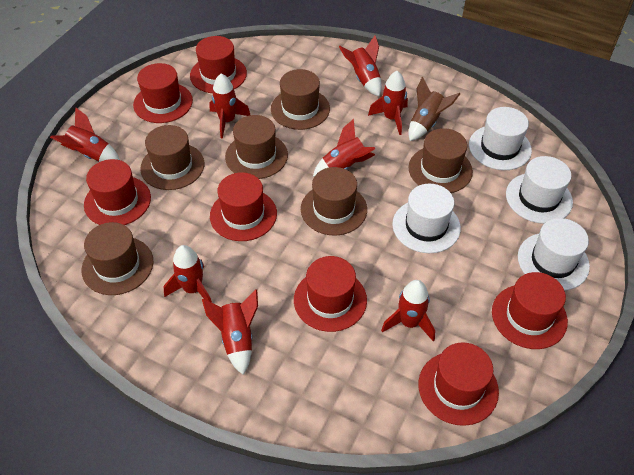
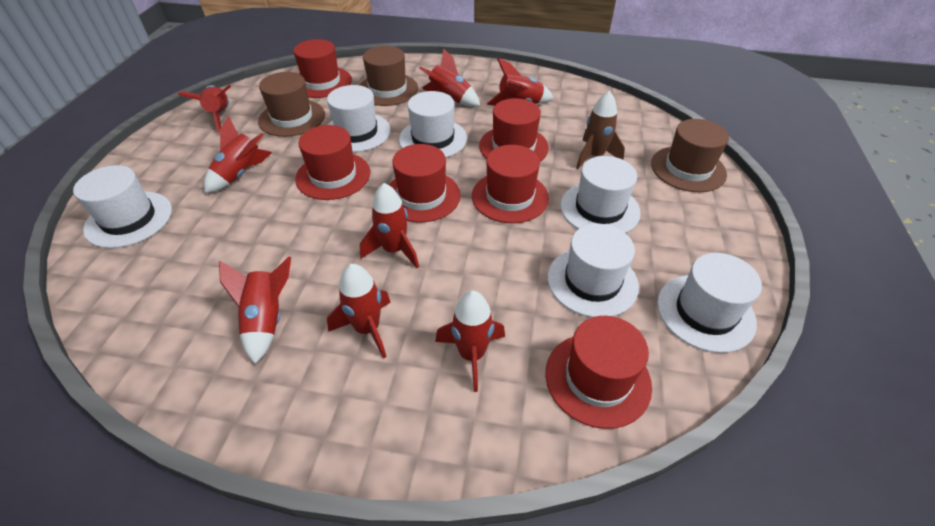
brown hat: 6 -> 3
red hat: 7 -> 6
white hat: 4 -> 6

